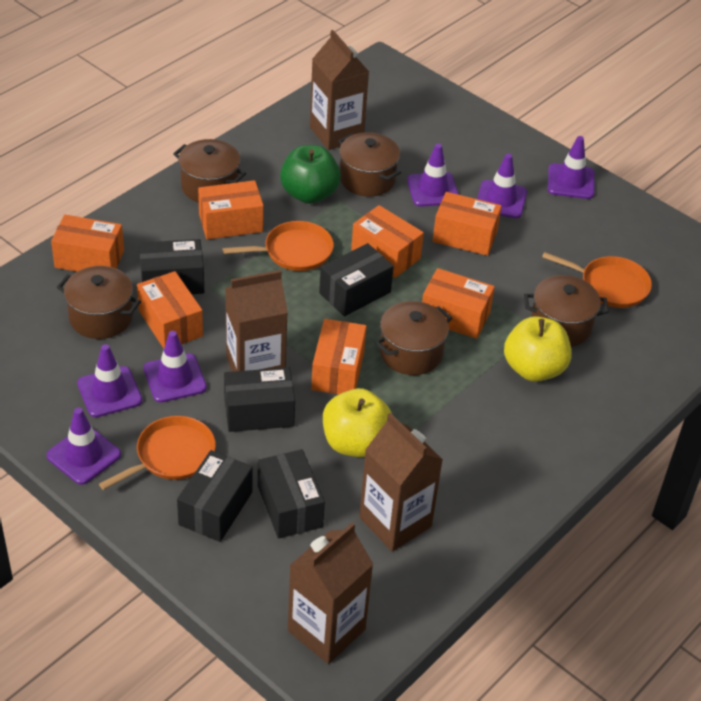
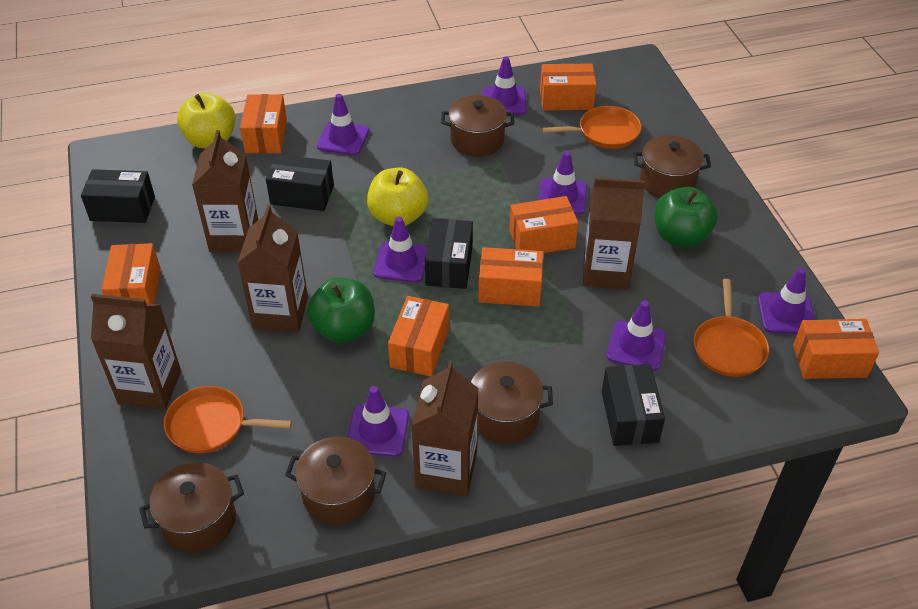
black box: 5 -> 4
brown carton: 4 -> 5
green apple: 1 -> 2
purple traffic cone: 6 -> 7

